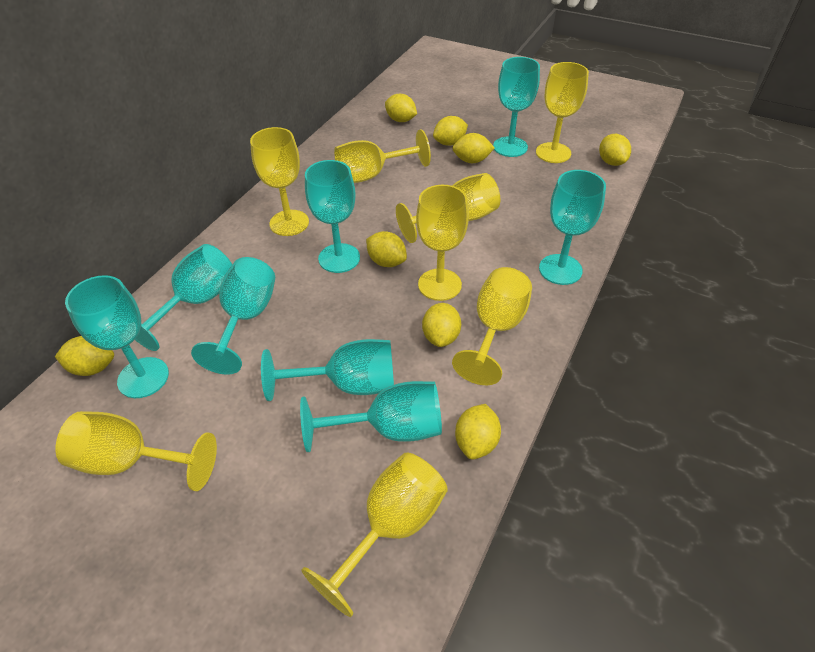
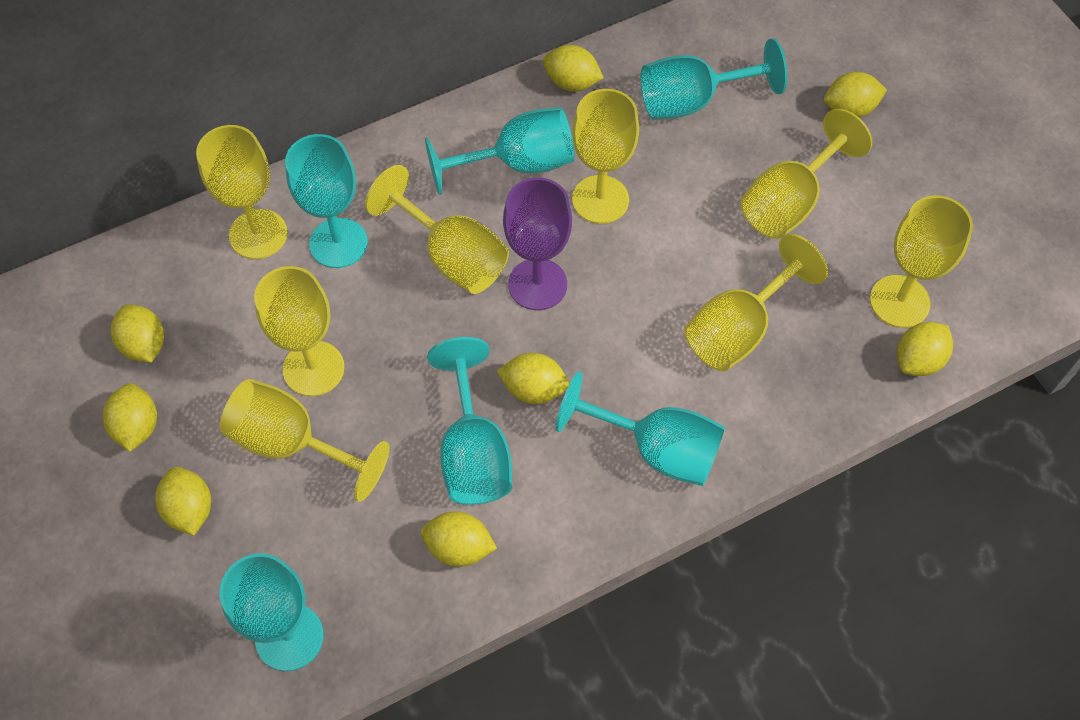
purple goblet: 0 -> 1
turquoise goblet: 8 -> 6

